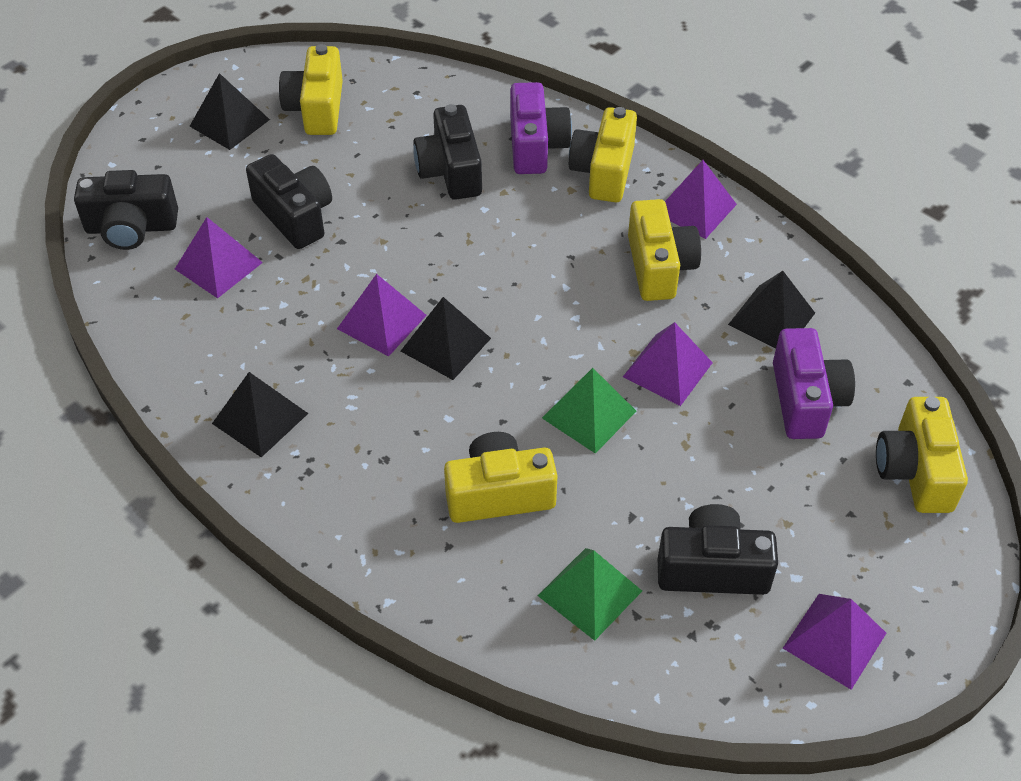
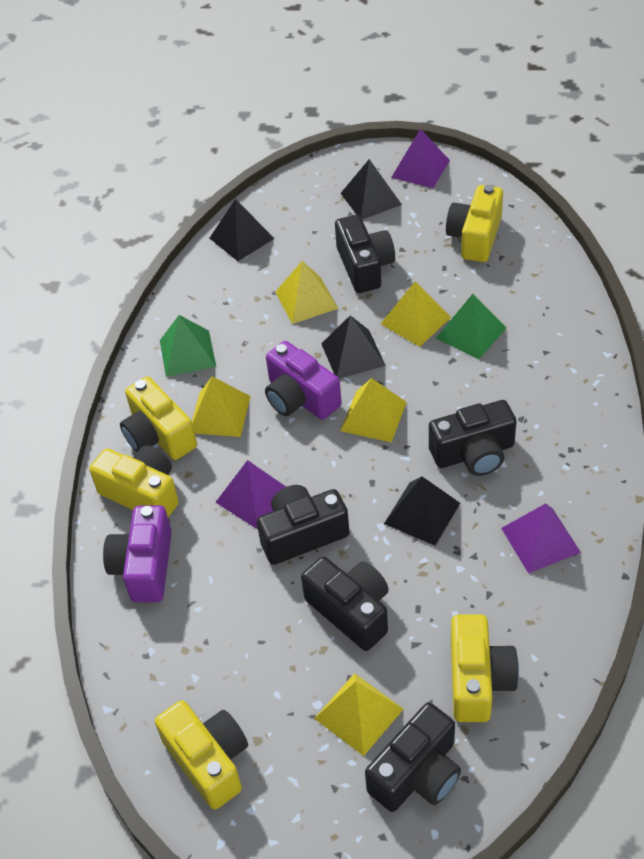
black camera: 4 -> 5
purple pyramid: 5 -> 3
yellow pyramid: 0 -> 5

